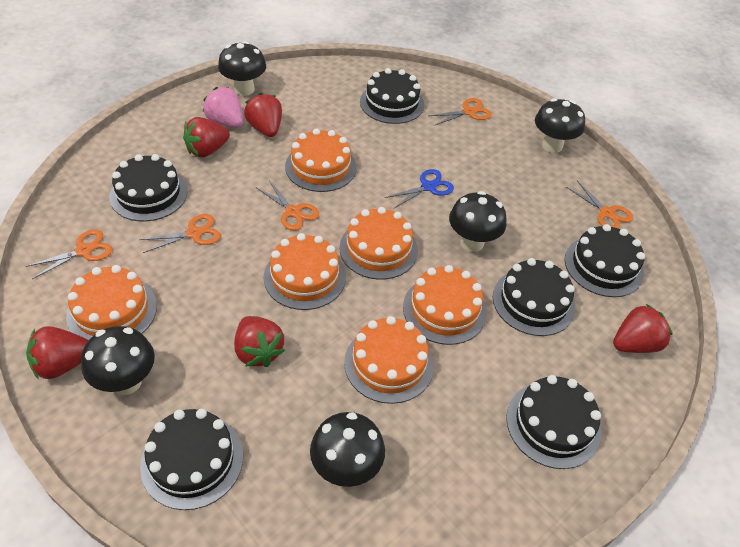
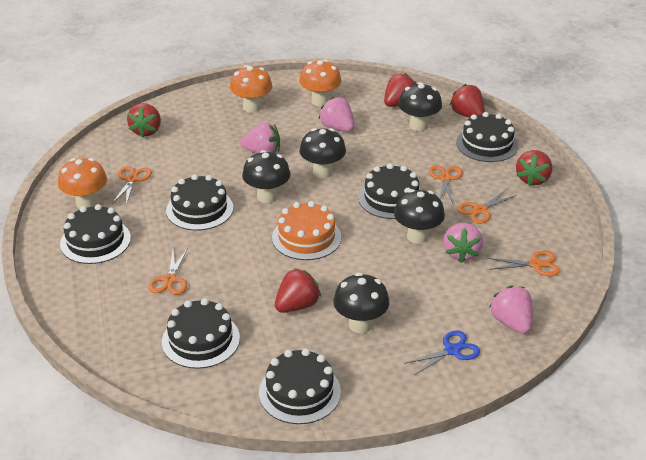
orange cake: 6 -> 1
orange mushroom: 0 -> 3
pink strawberry: 1 -> 4

